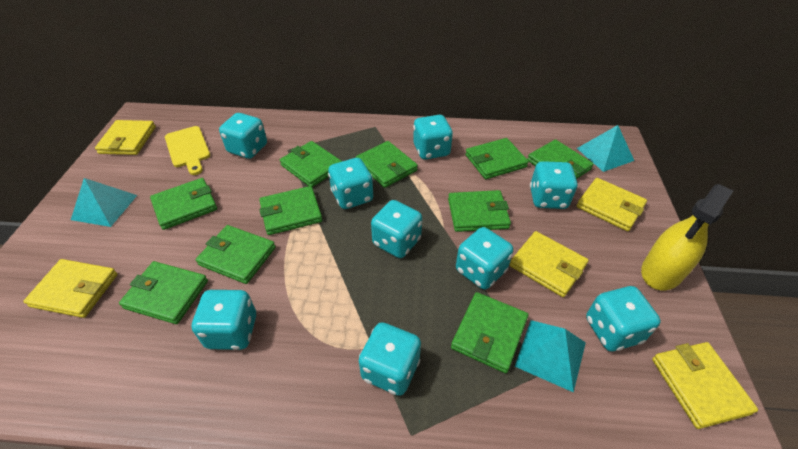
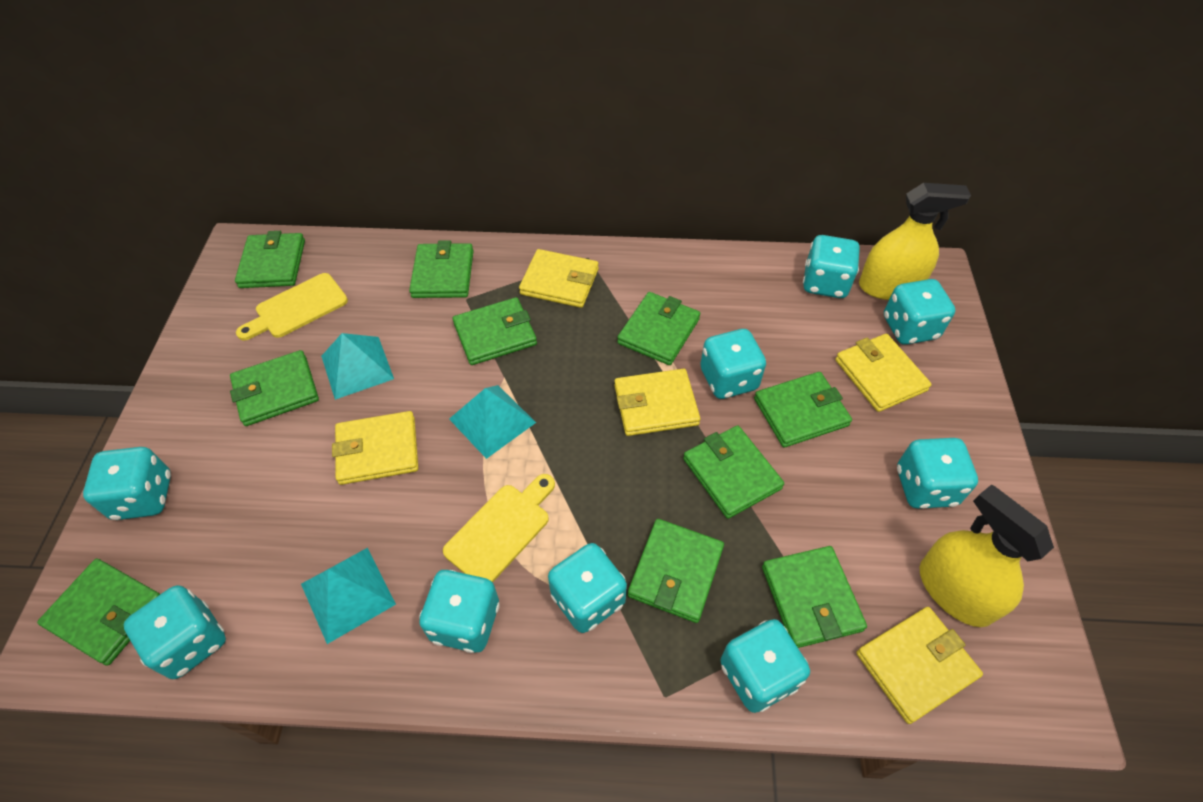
yellow cutting board: 1 -> 2
yellow spray bottle: 1 -> 2

